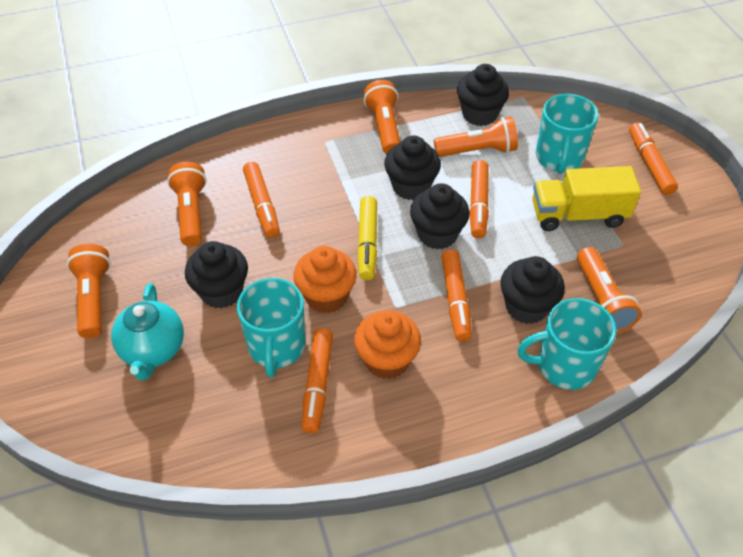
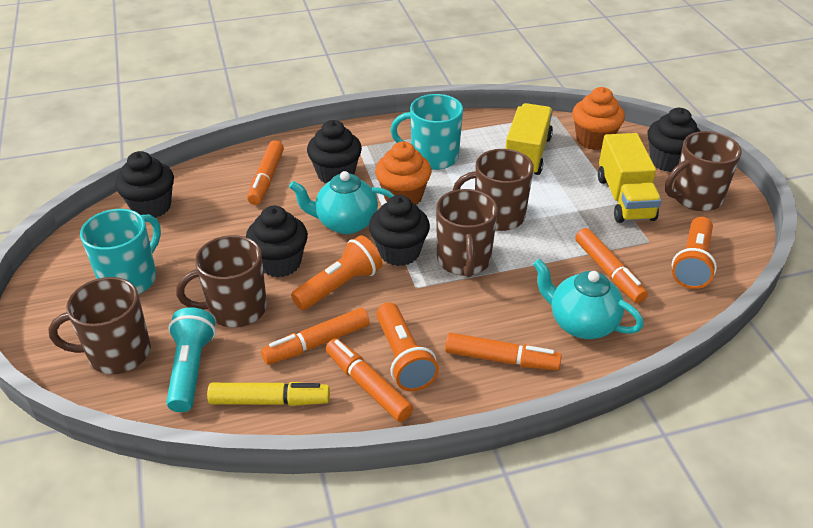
brown mug: 0 -> 5
orange flashlight: 5 -> 3
turquoise flashlight: 0 -> 1
turquoise mug: 3 -> 2
turquoise teapot: 1 -> 2
yellow truck: 1 -> 2

